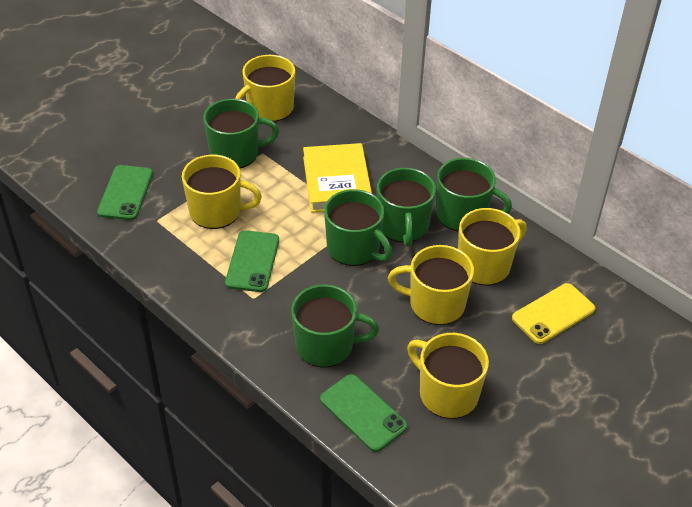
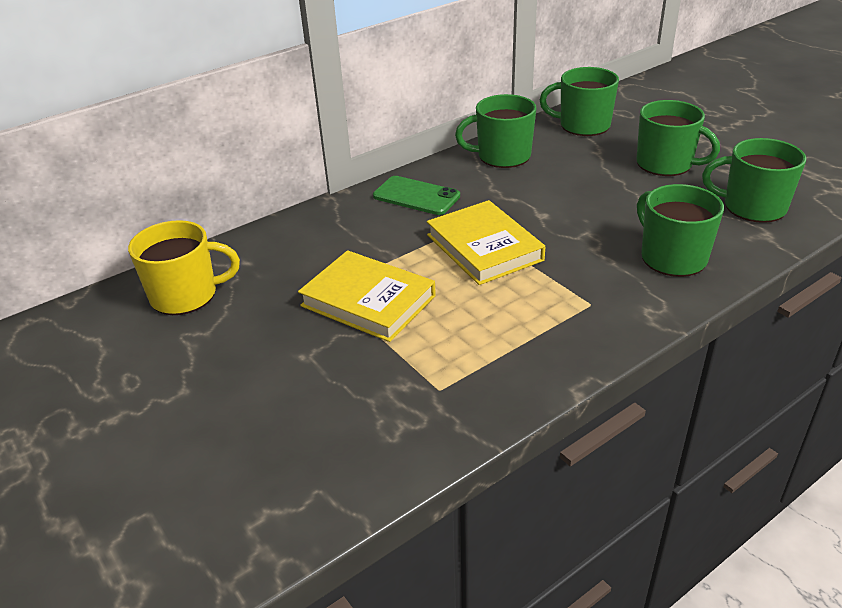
green phone: 3 -> 1
yellow book: 1 -> 2
yellow mug: 5 -> 1
yellow phone: 1 -> 0

